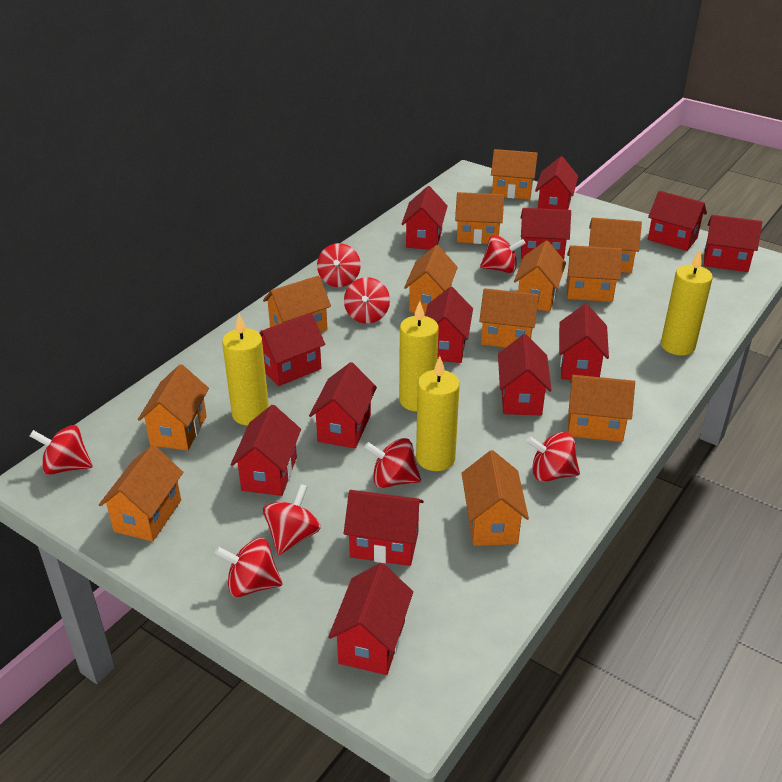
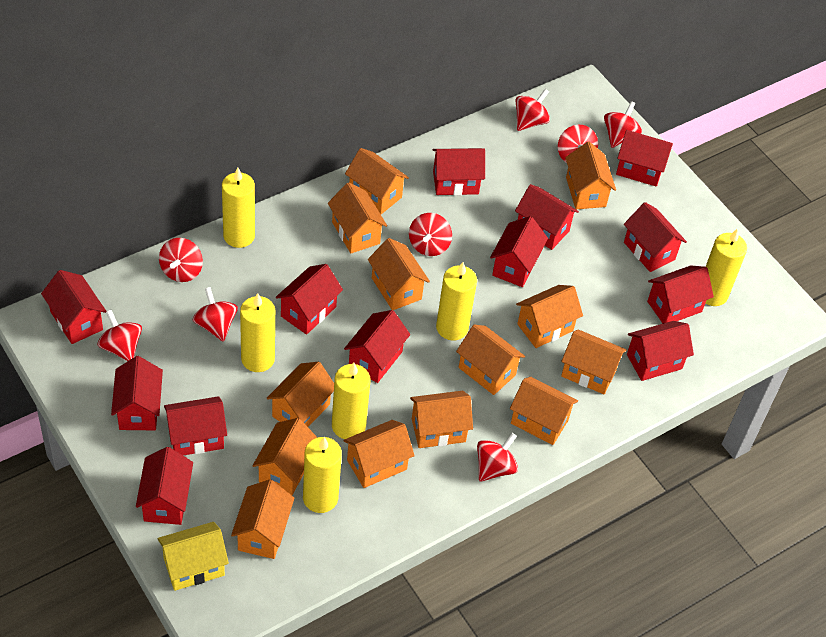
orange house: 12 -> 13
yellow candle: 4 -> 6
yellow house: 0 -> 1

